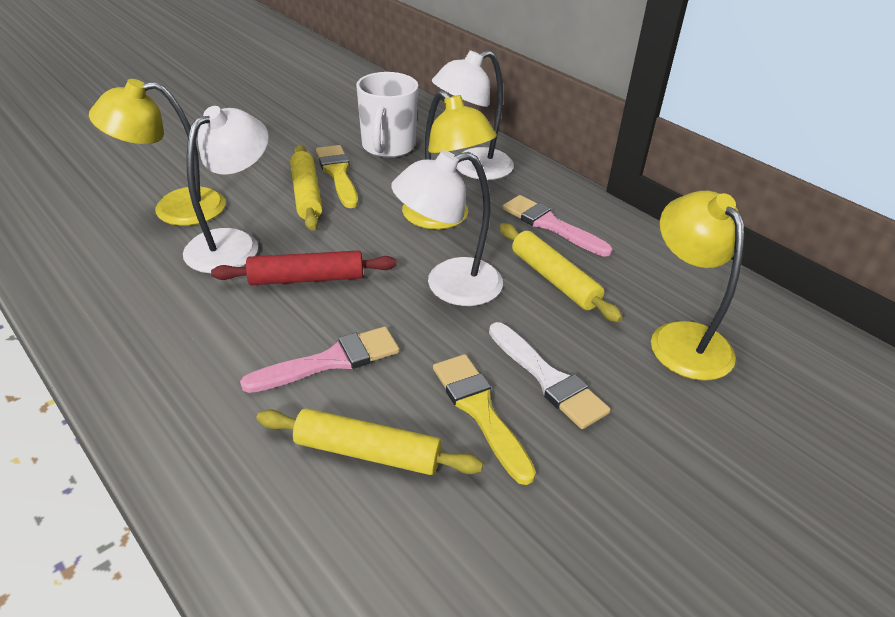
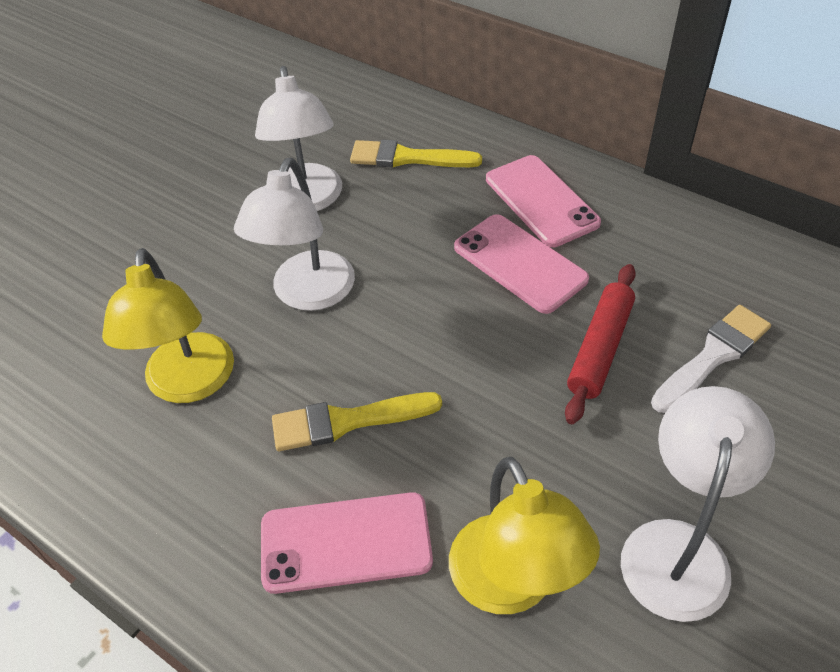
pink brush: 2 -> 0
pink phone: 0 -> 3
white mug: 1 -> 0
yellow lamp: 3 -> 2
yellow rolling pin: 3 -> 0

